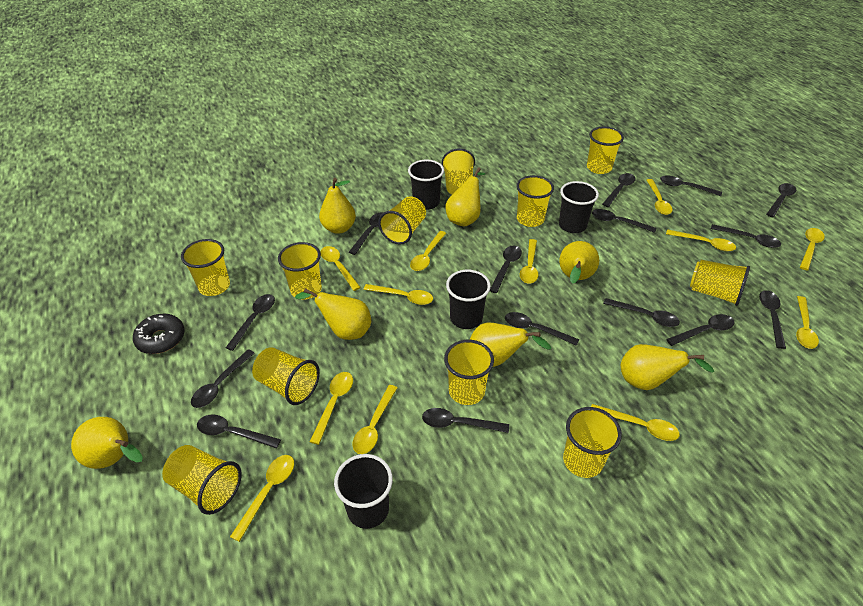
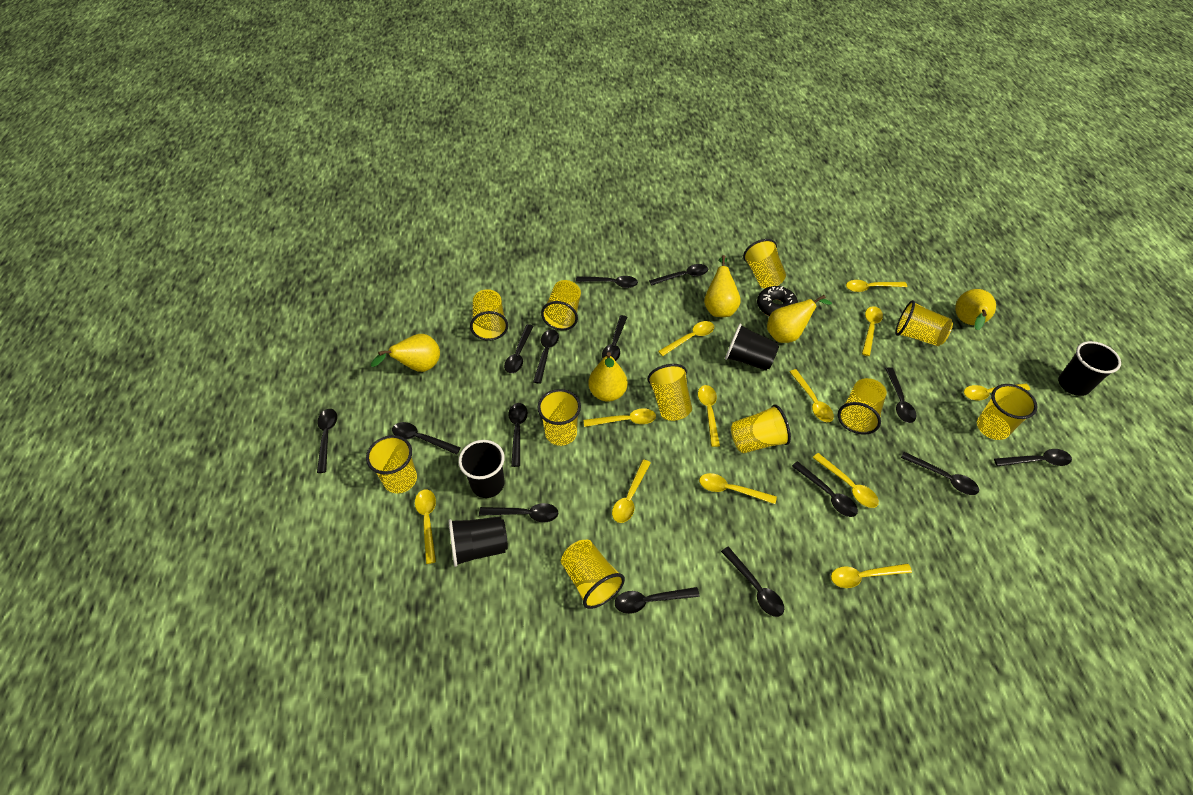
yellow pear: 7 -> 5

